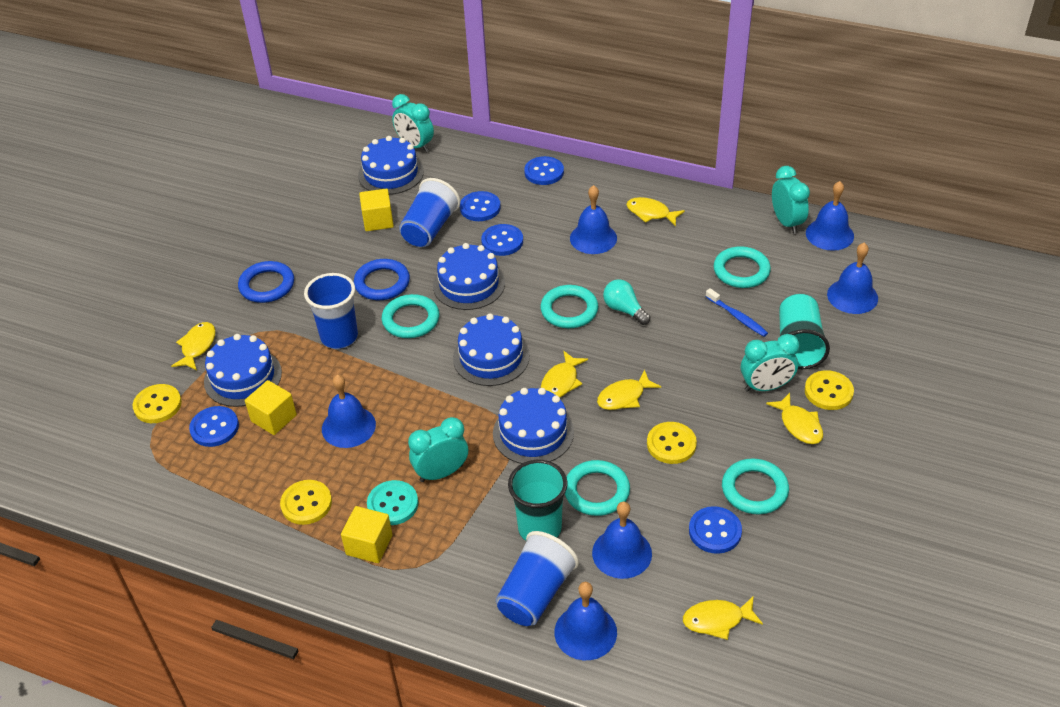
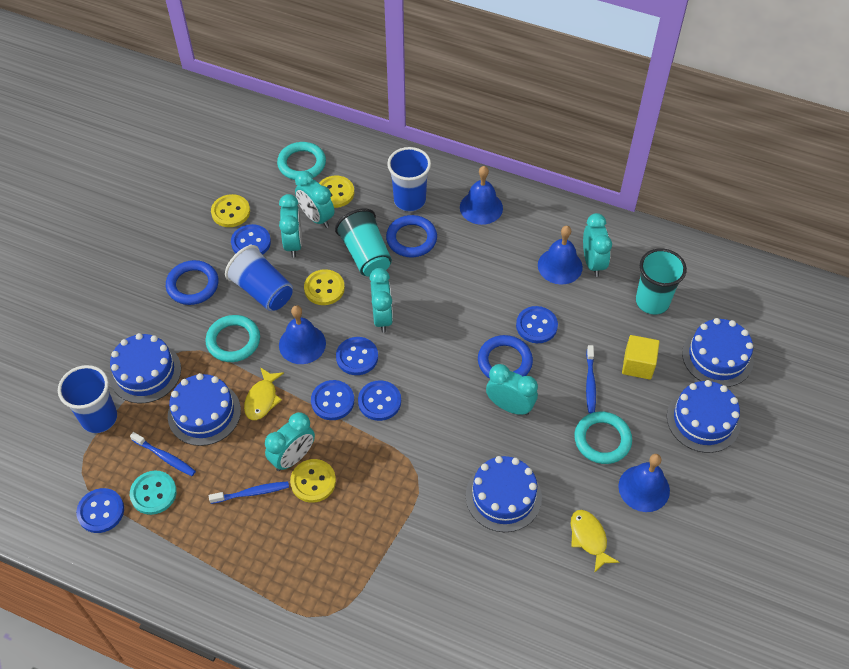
blue bell: 6 -> 4
blue button: 5 -> 6
blue ring: 2 -> 3
blue toothbrush: 1 -> 3
turquoise clock: 4 -> 6
turquoise light bulb: 1 -> 0
turquoise ring: 5 -> 3
yellow cube: 3 -> 1
yellow fish: 6 -> 2

